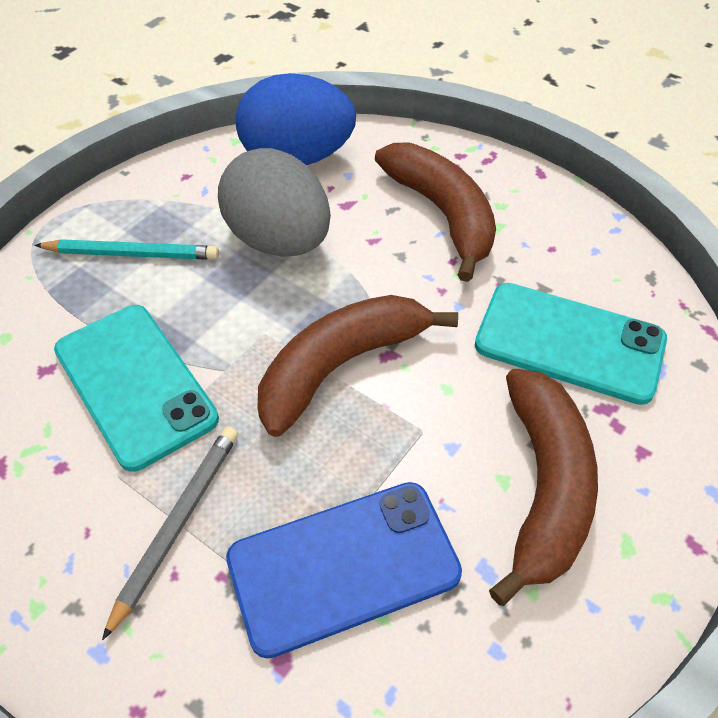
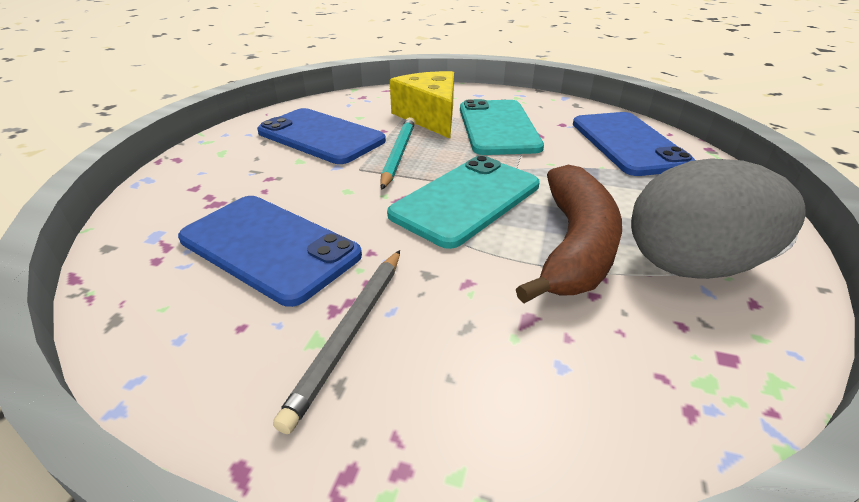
blue egg: 1 -> 0
blue phone: 1 -> 3
brown banana: 3 -> 1
yellow cheese: 0 -> 1

